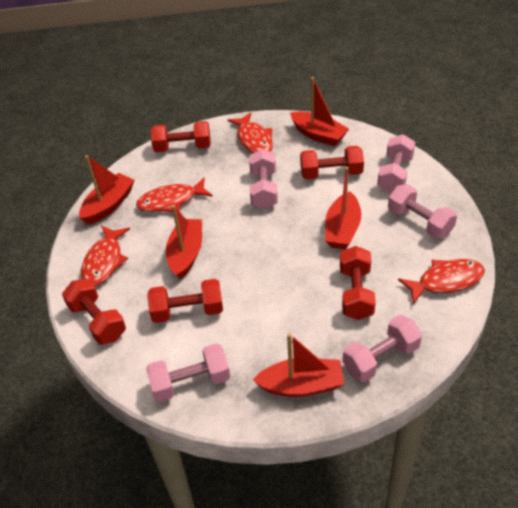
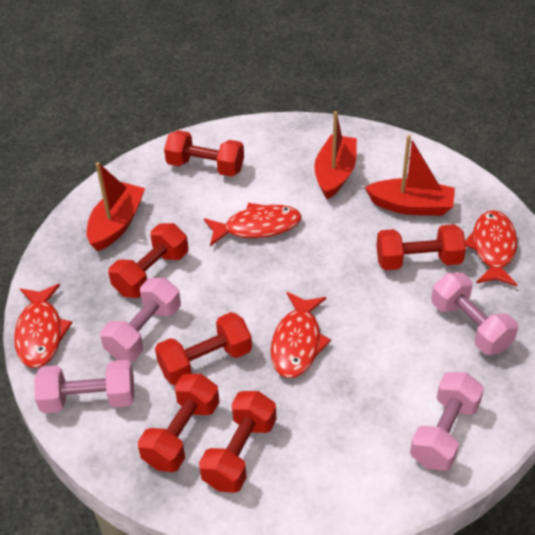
pink dumbbell: 5 -> 4
red boat: 5 -> 3
red dumbbell: 5 -> 6

